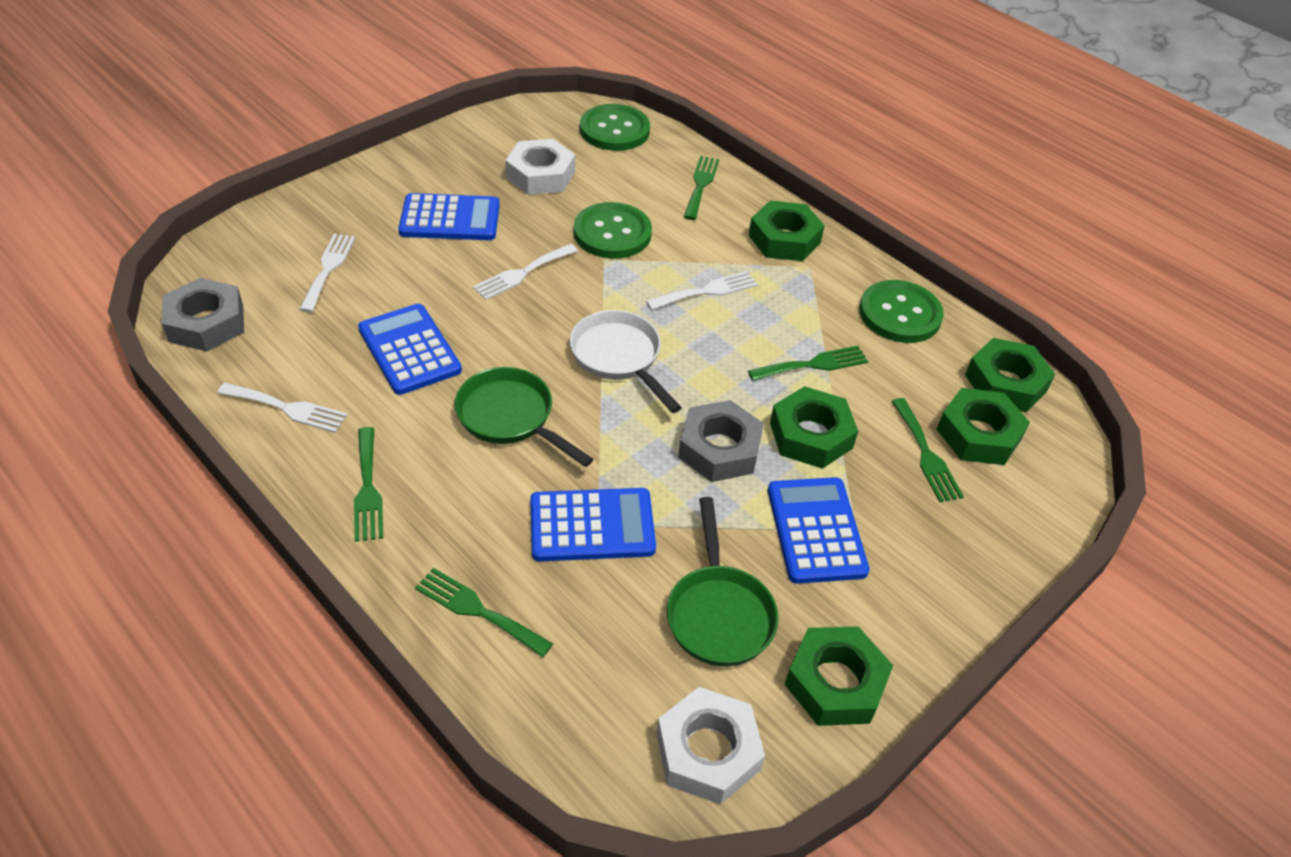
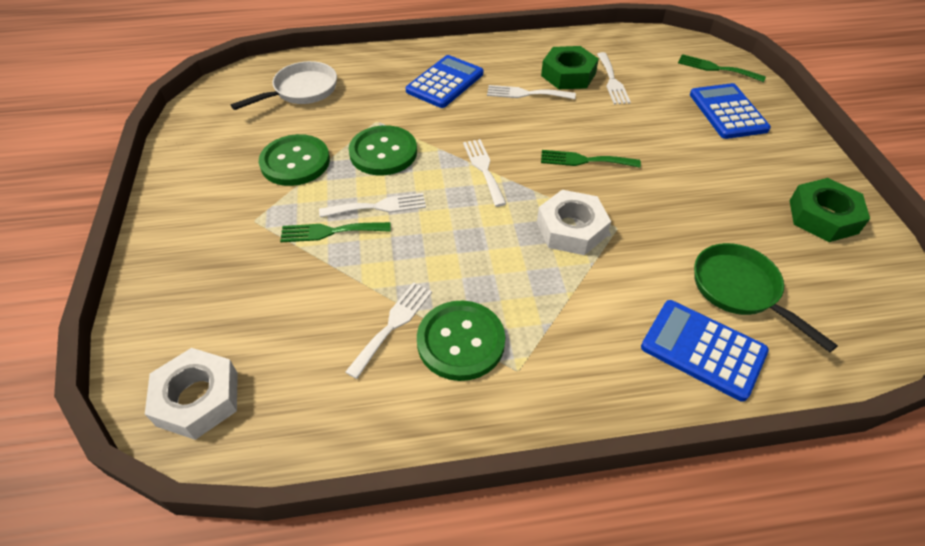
blue calculator: 4 -> 3
green fork: 5 -> 3
green nut: 5 -> 2
green pan: 2 -> 1
grey nut: 2 -> 0
white fork: 4 -> 5

